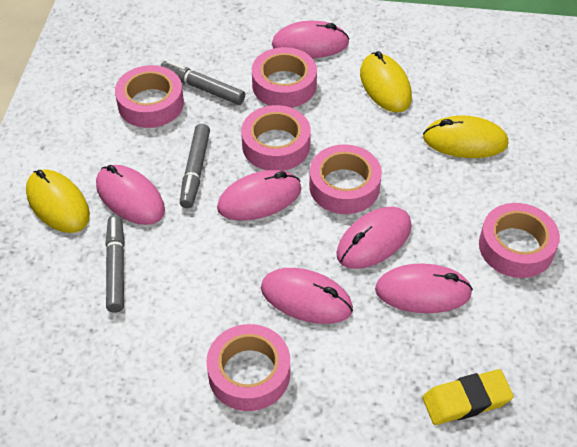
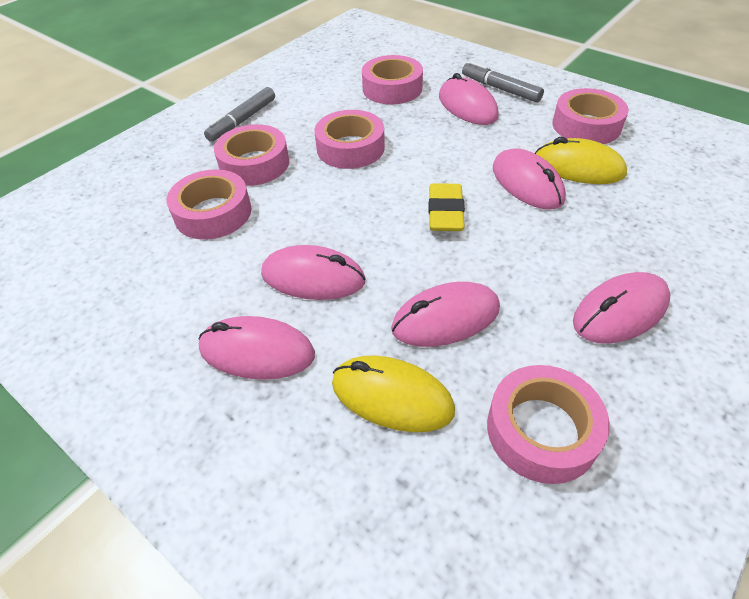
grey marker: 3 -> 2
yellow mouse: 3 -> 2

